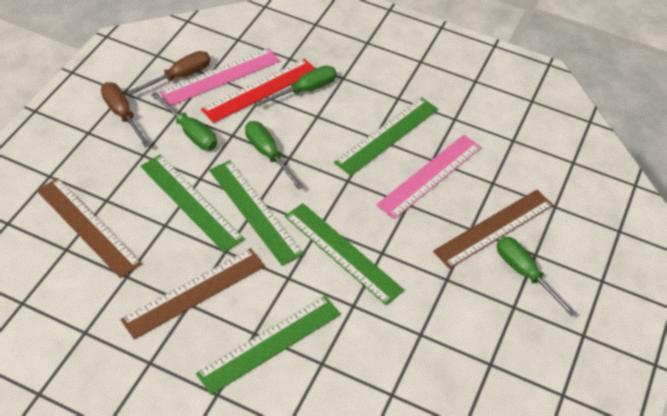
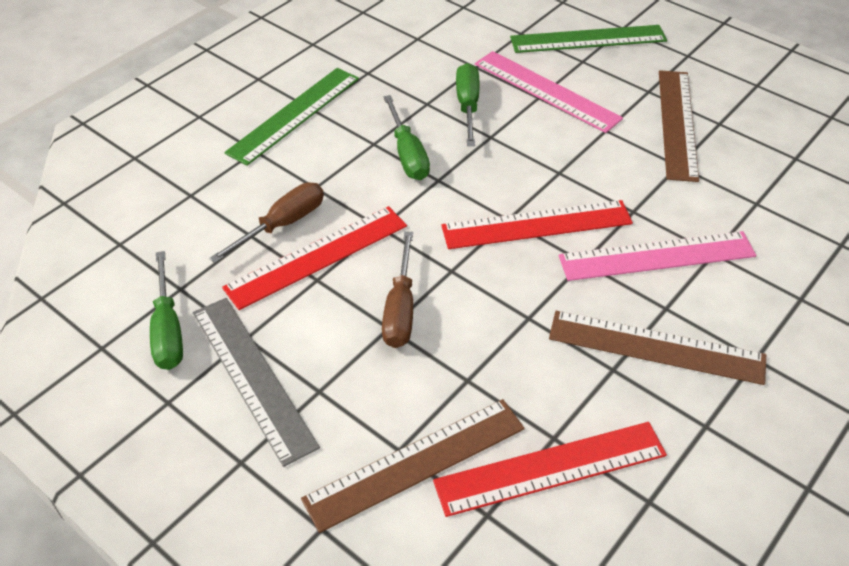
green ruler: 5 -> 2
green screwdriver: 4 -> 3
grey ruler: 0 -> 1
red ruler: 1 -> 3

